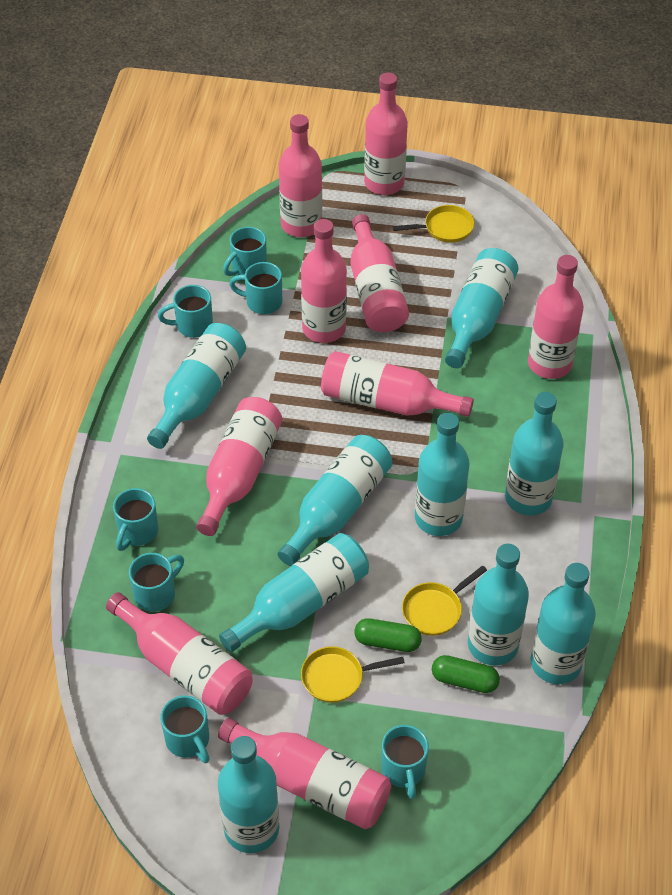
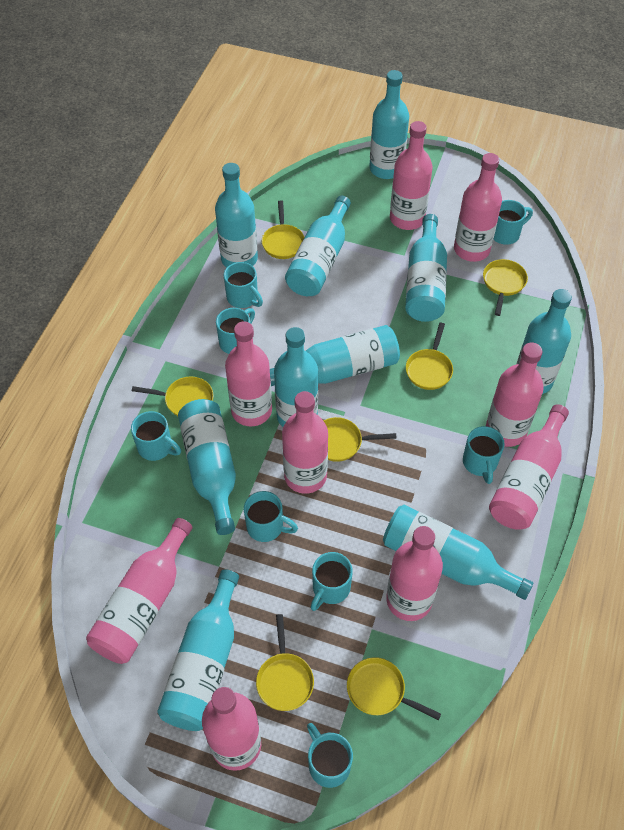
green capsule: 2 -> 0
turquoise bottle: 9 -> 10
turquoise mug: 7 -> 8
yellow pan: 3 -> 7

